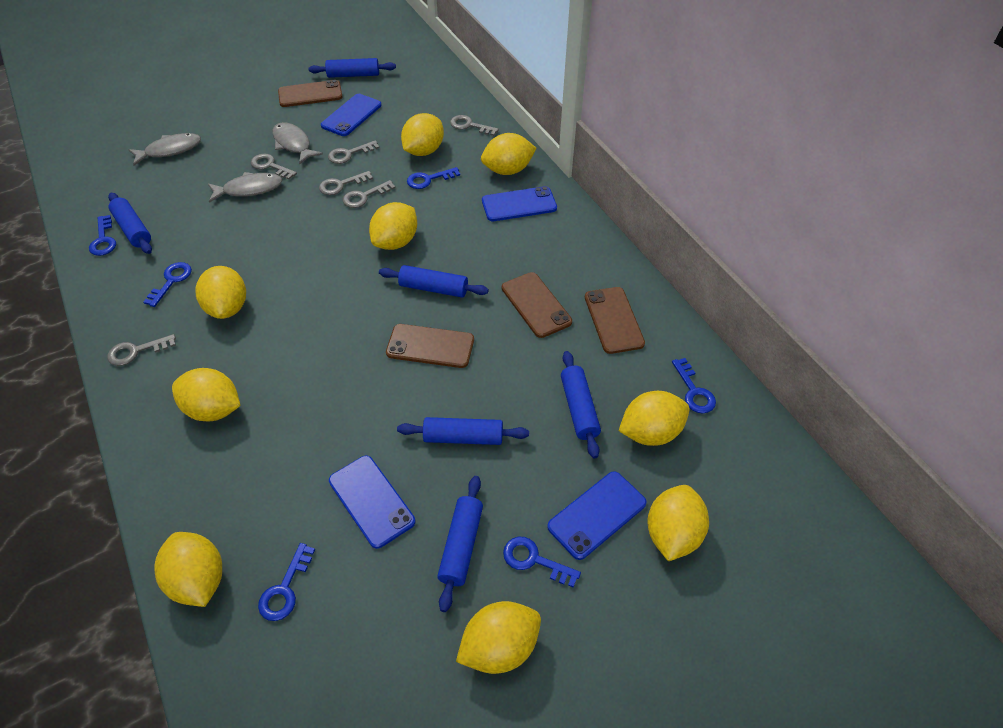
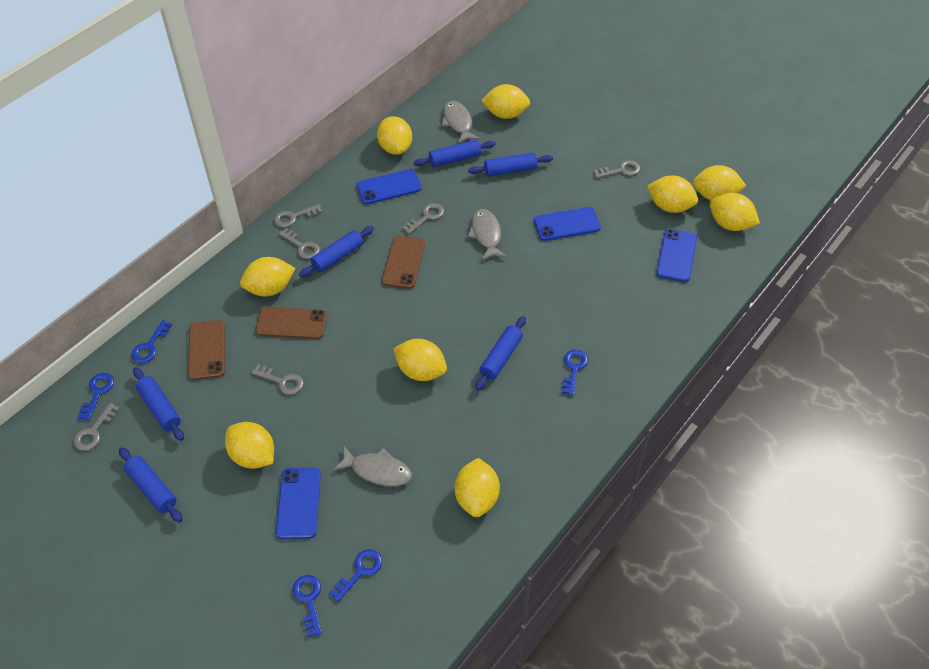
blue key: 6 -> 5
brown phone: 4 -> 3

